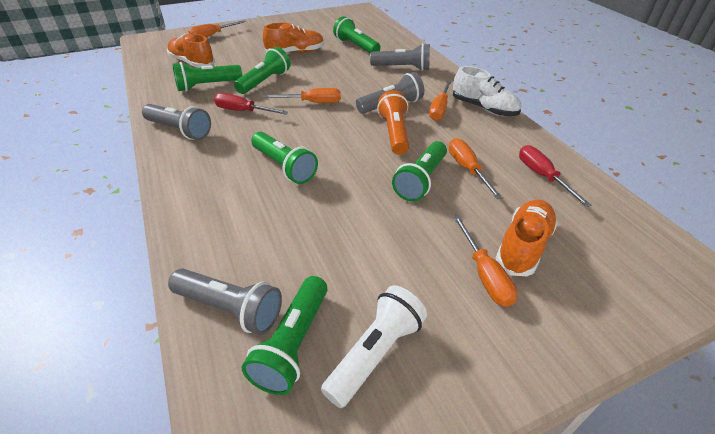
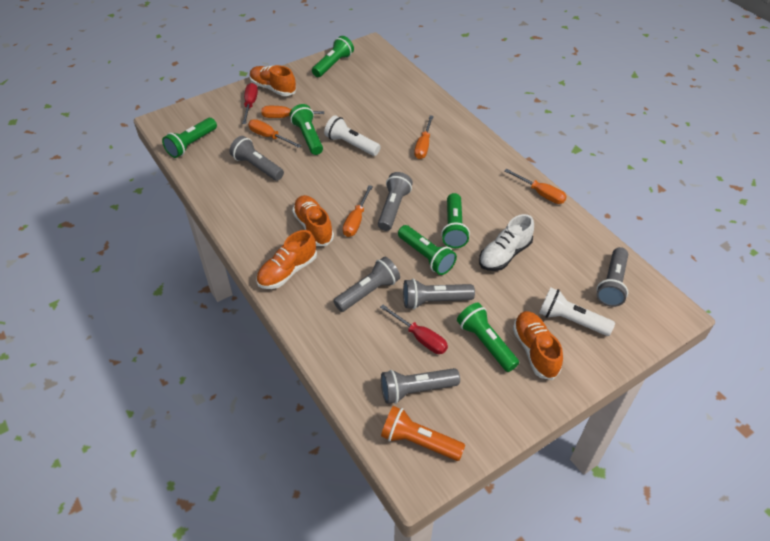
grey flashlight: 4 -> 6
orange shoe: 3 -> 4
white flashlight: 1 -> 2

